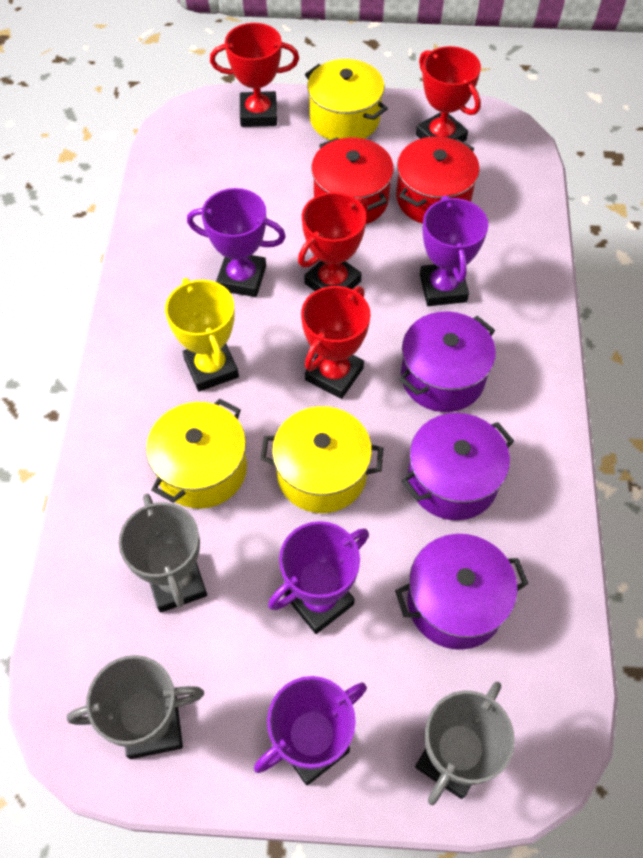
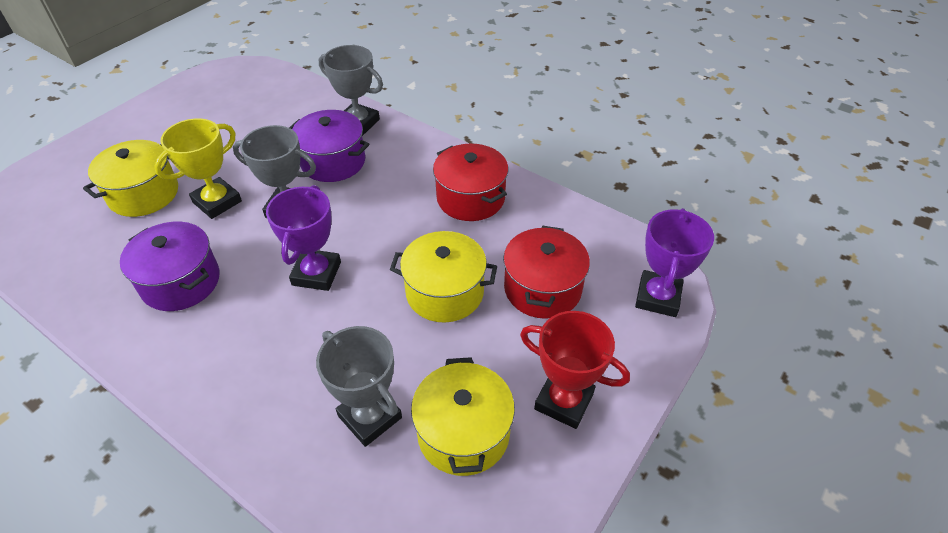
purple pot: 3 -> 2
purple trophy: 4 -> 2
red trophy: 4 -> 1

